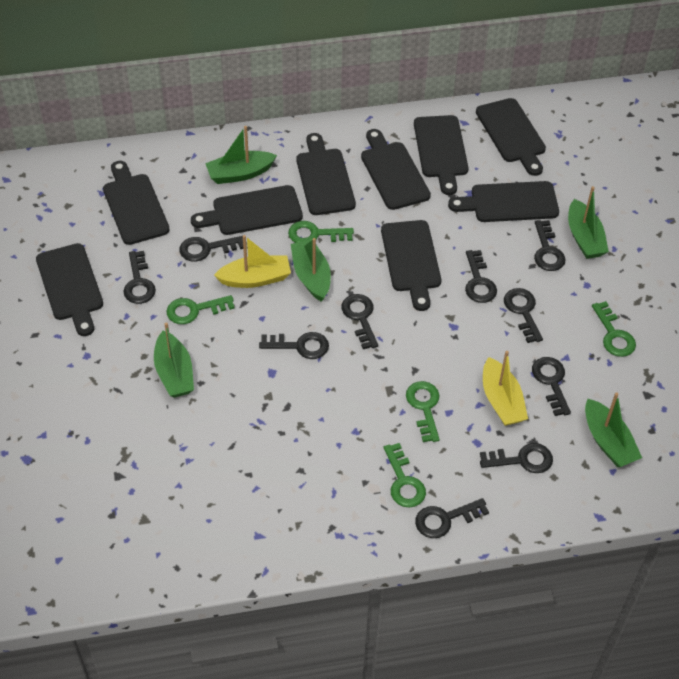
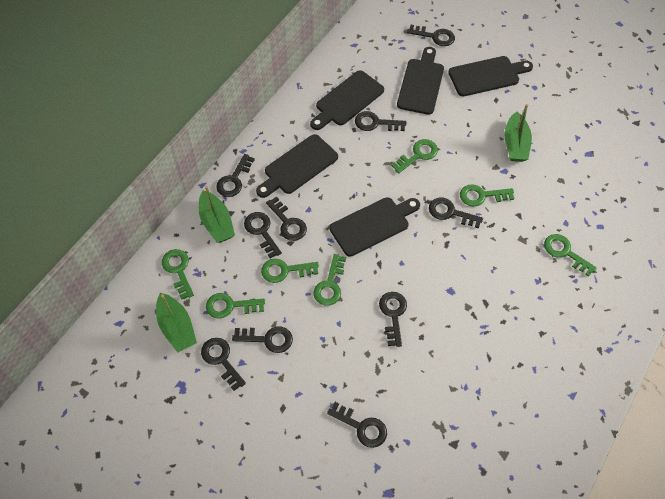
black cutting board: 9 -> 5
green boat: 5 -> 3
green key: 5 -> 7
yellow boat: 2 -> 0

